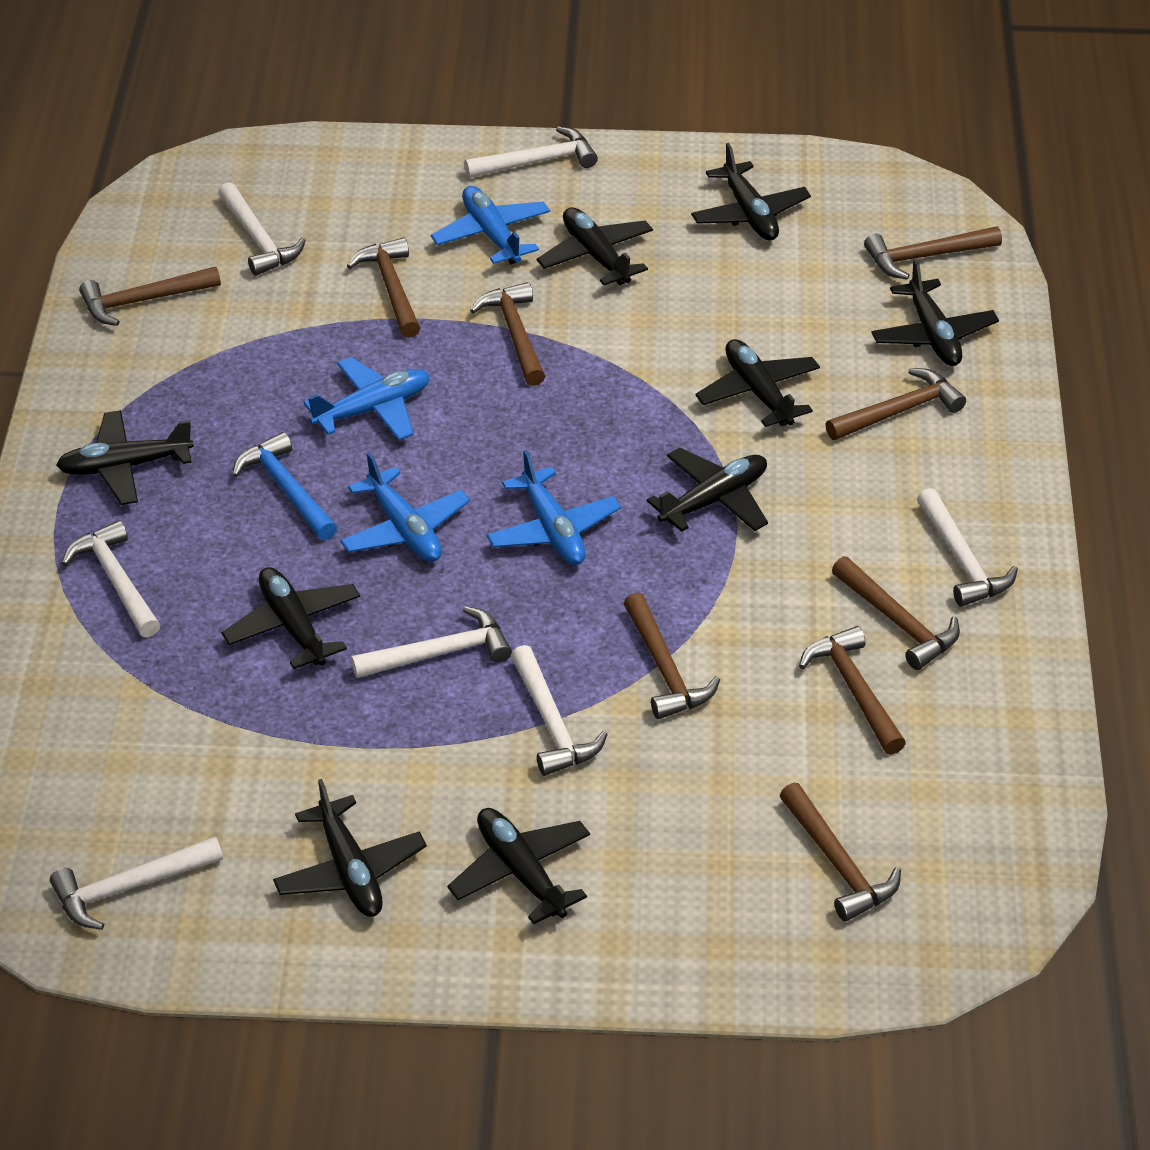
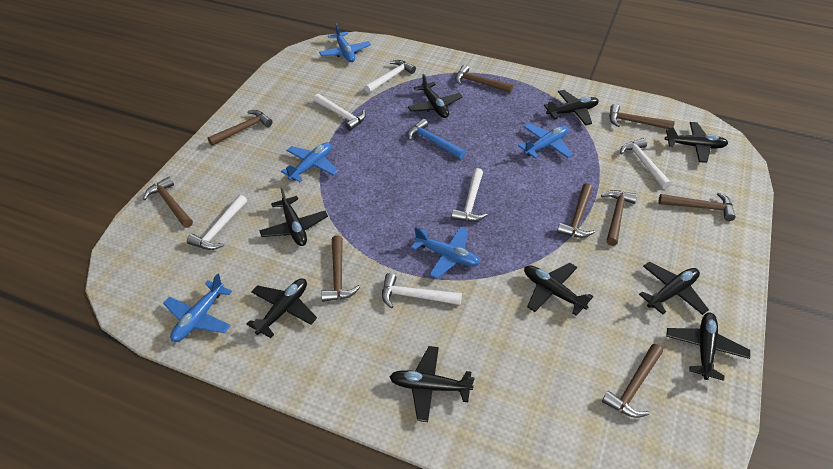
blue plane: 4 -> 5
white hammer: 7 -> 6

